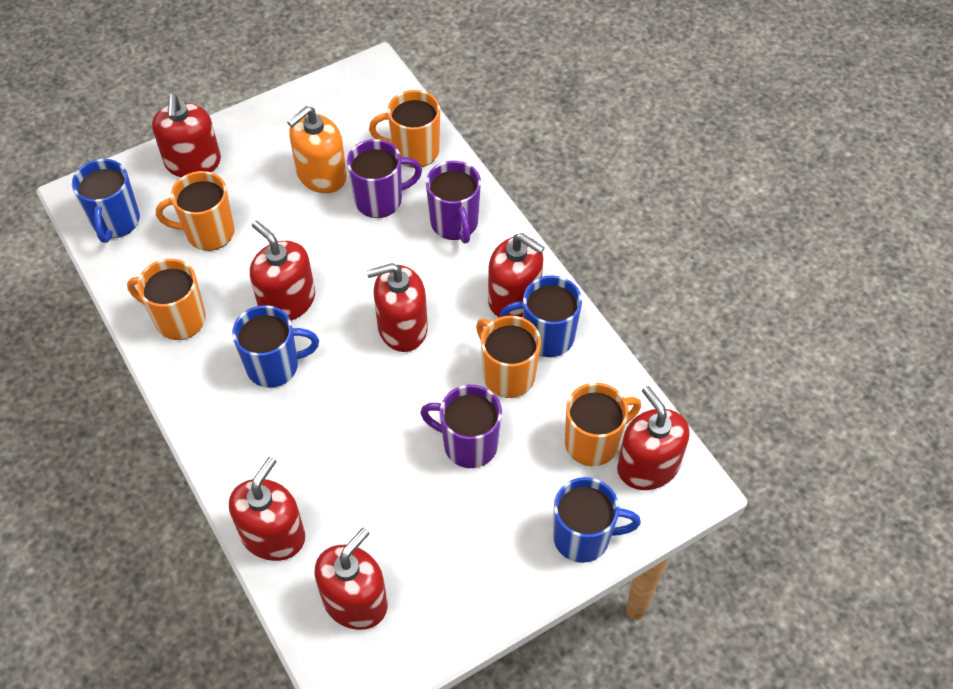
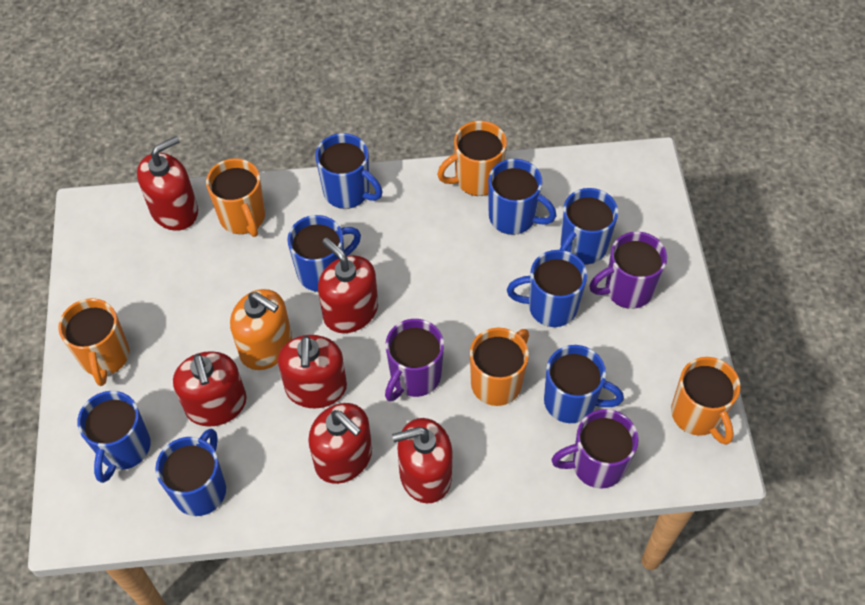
blue mug: 4 -> 8
red soap dispenser: 7 -> 6

